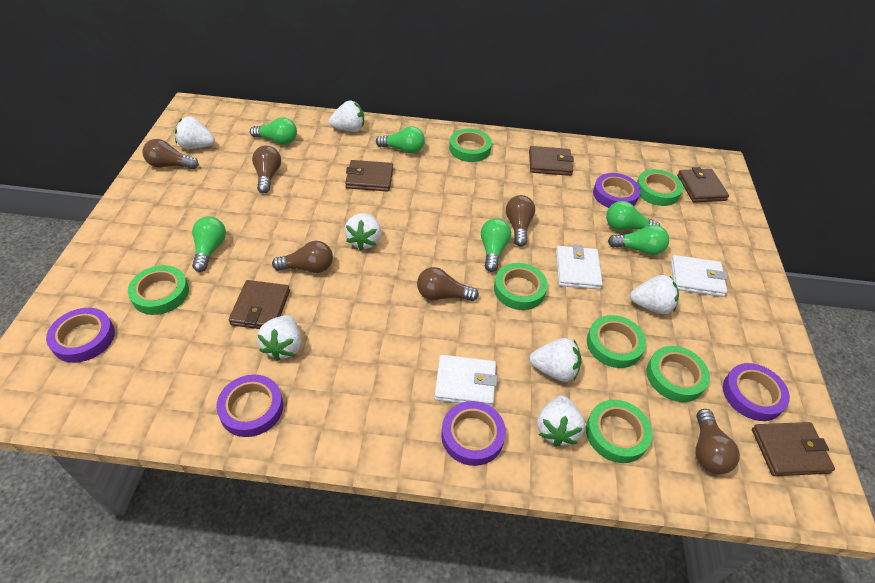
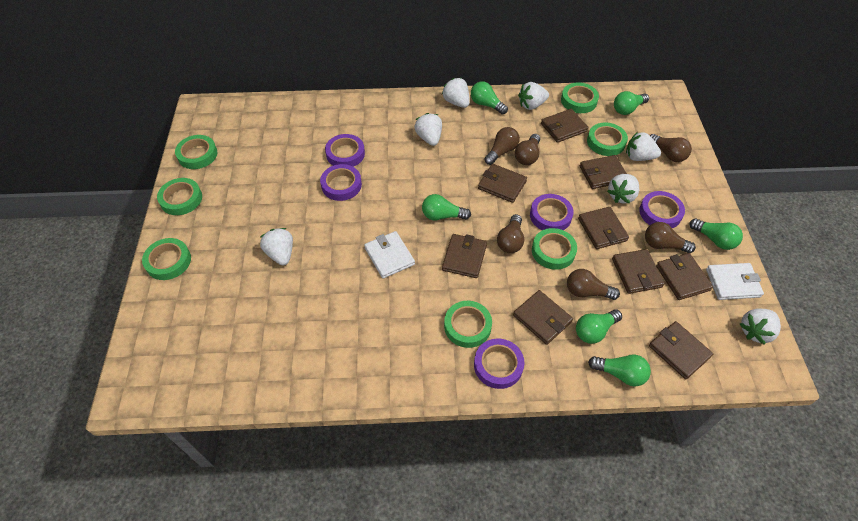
brown wallet: 5 -> 9
white wallet: 3 -> 2

